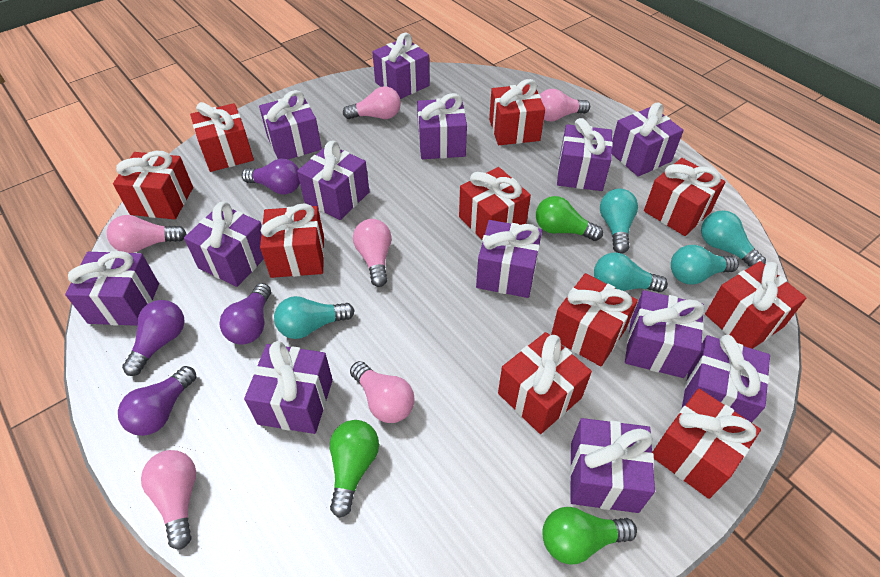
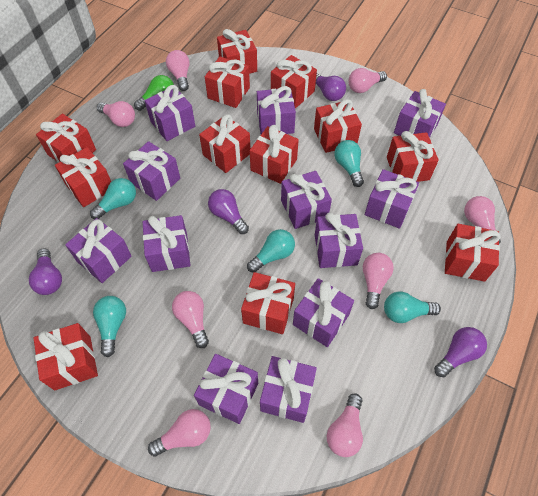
green light bulb: 3 -> 1
pink light bulb: 6 -> 8
purple gift: 13 -> 12
red gift: 10 -> 12

